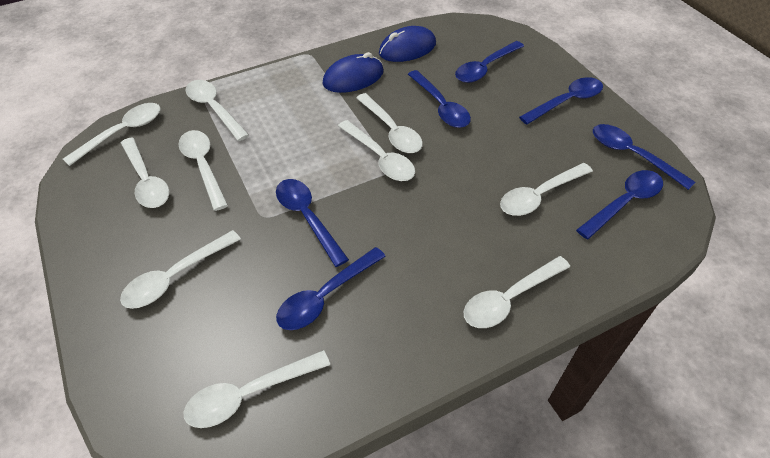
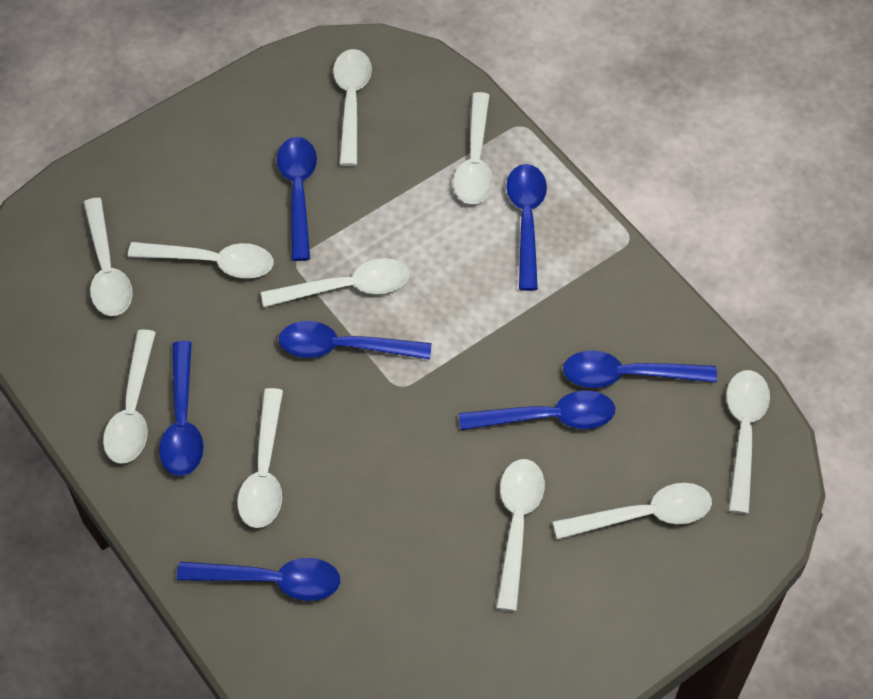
blue mouse: 2 -> 0

